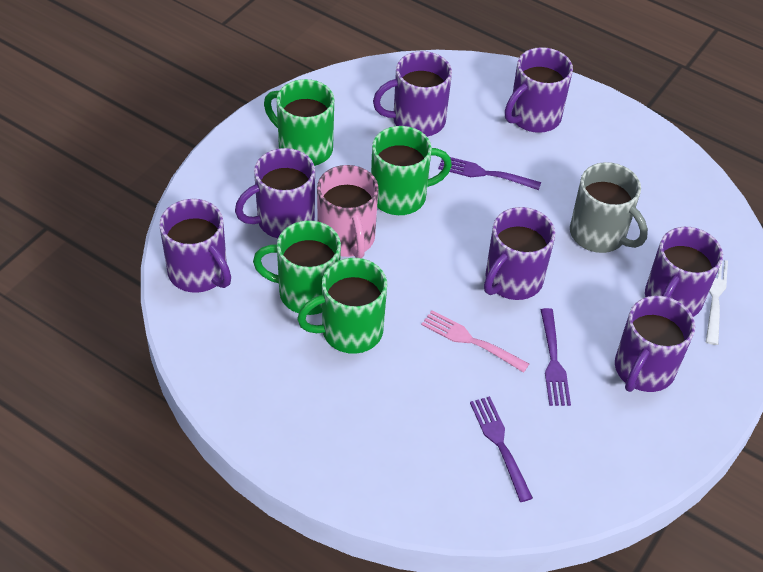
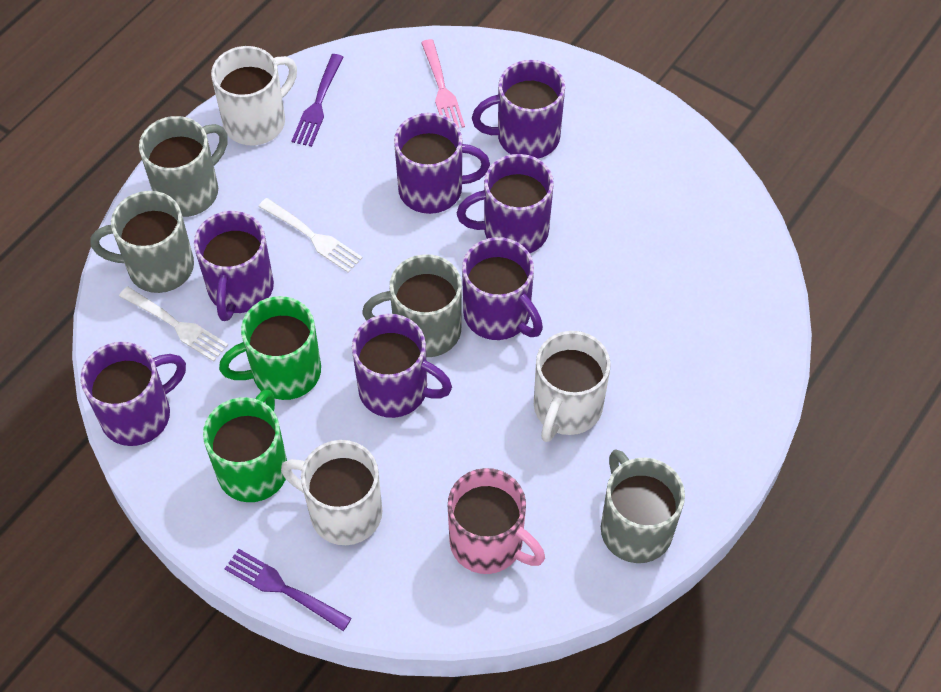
green mug: 4 -> 2
grey mug: 1 -> 4
purple fork: 3 -> 2
white fork: 1 -> 2
white mug: 0 -> 3

